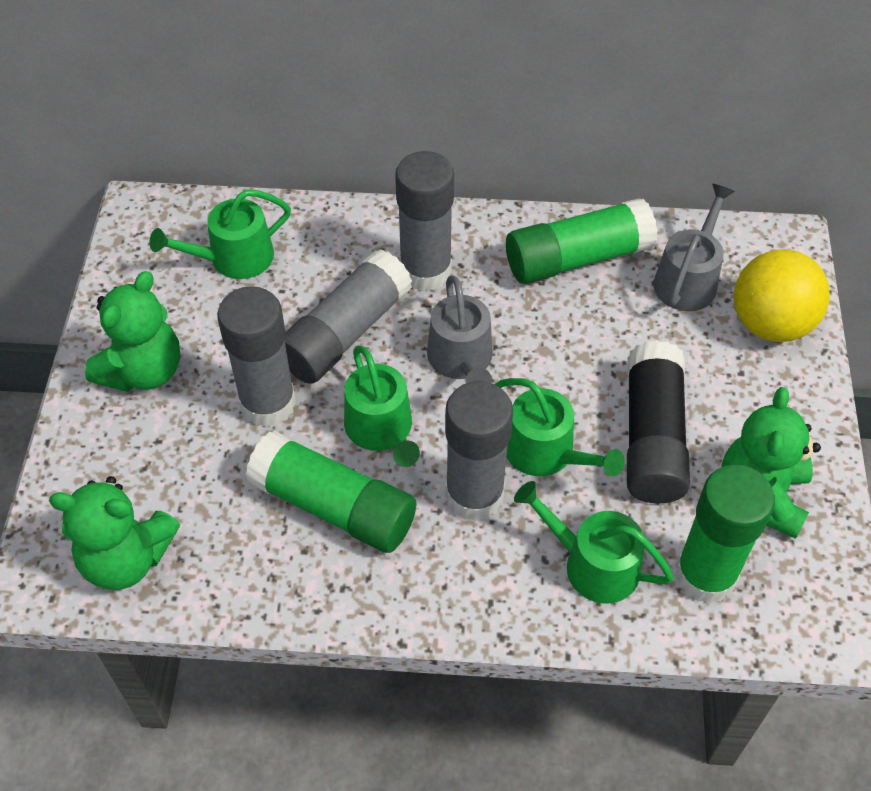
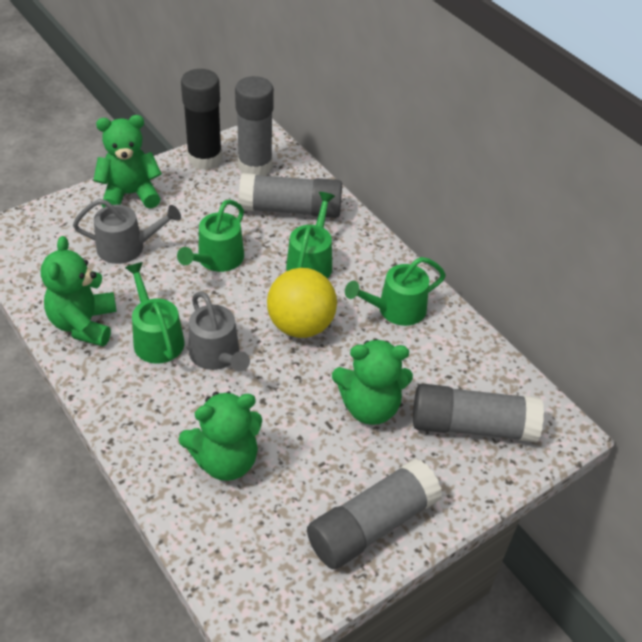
green glue stick: 3 -> 0
green teddy bear: 3 -> 4

